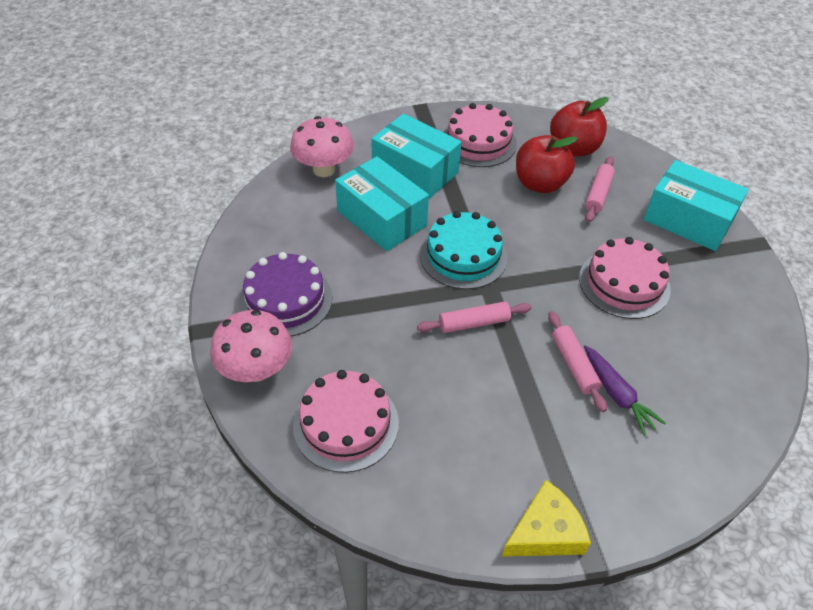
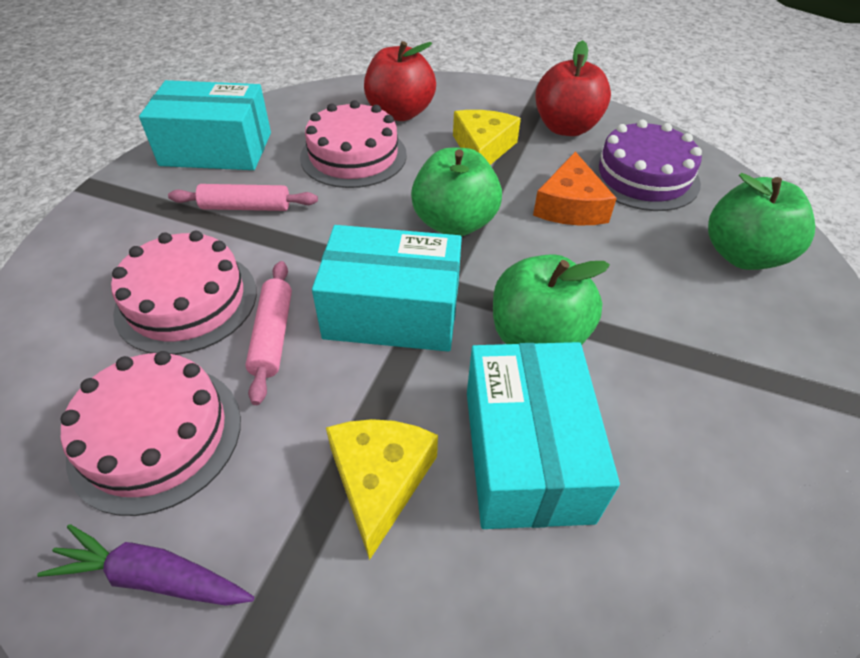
green apple: 0 -> 3
orange cheese: 0 -> 1
pink mushroom: 2 -> 0
pink rolling pin: 3 -> 2
turquoise cake: 1 -> 0
yellow cheese: 1 -> 2

